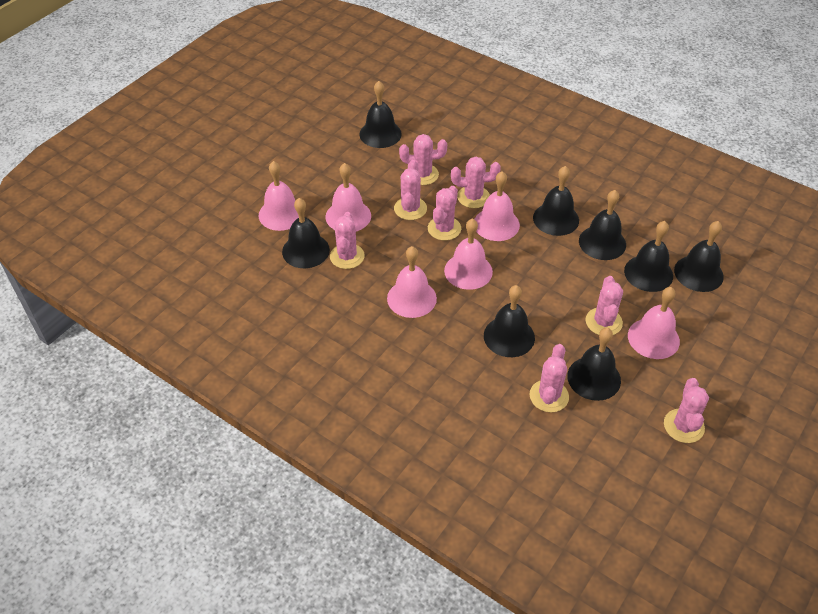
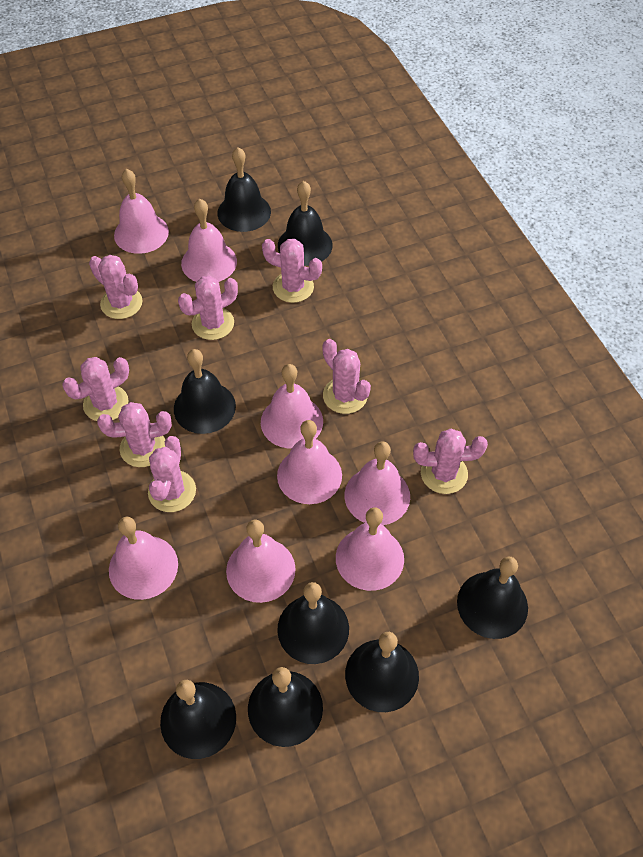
pink bell: 6 -> 8

